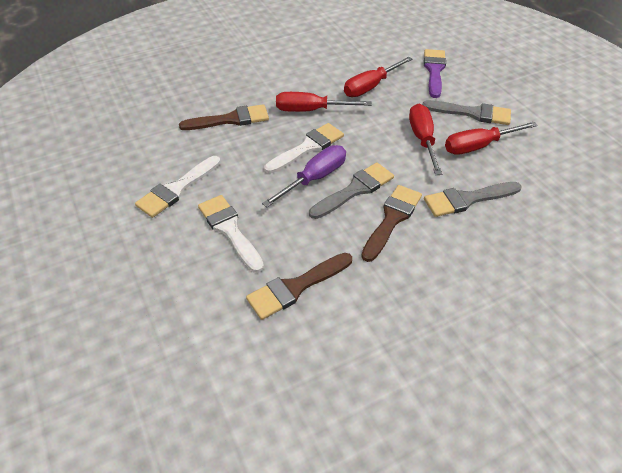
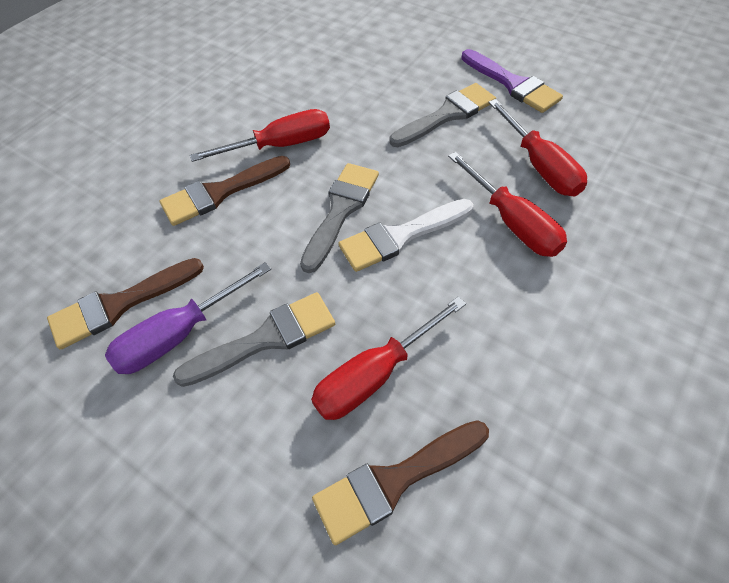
white brush: 3 -> 1

